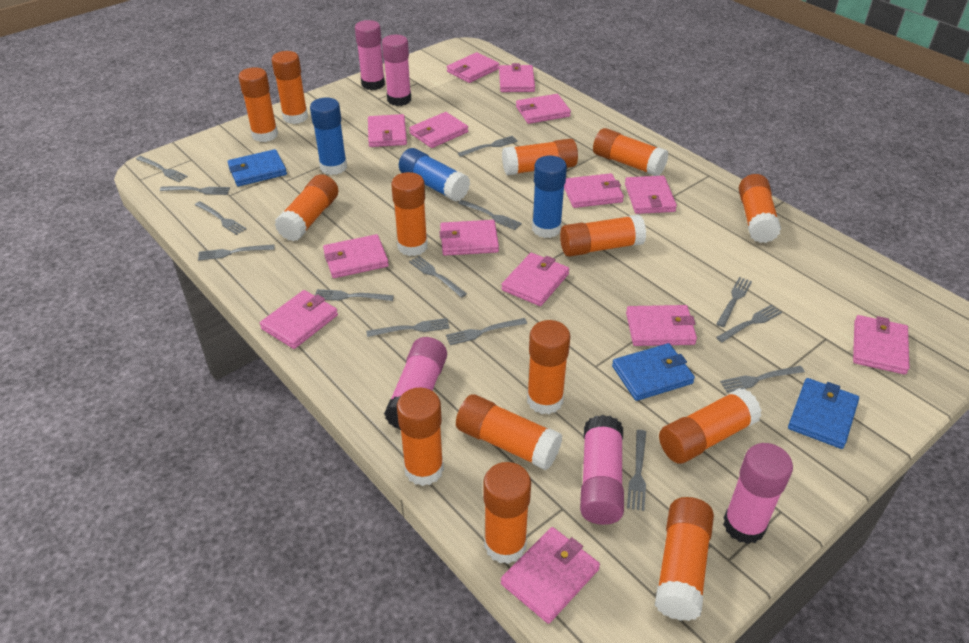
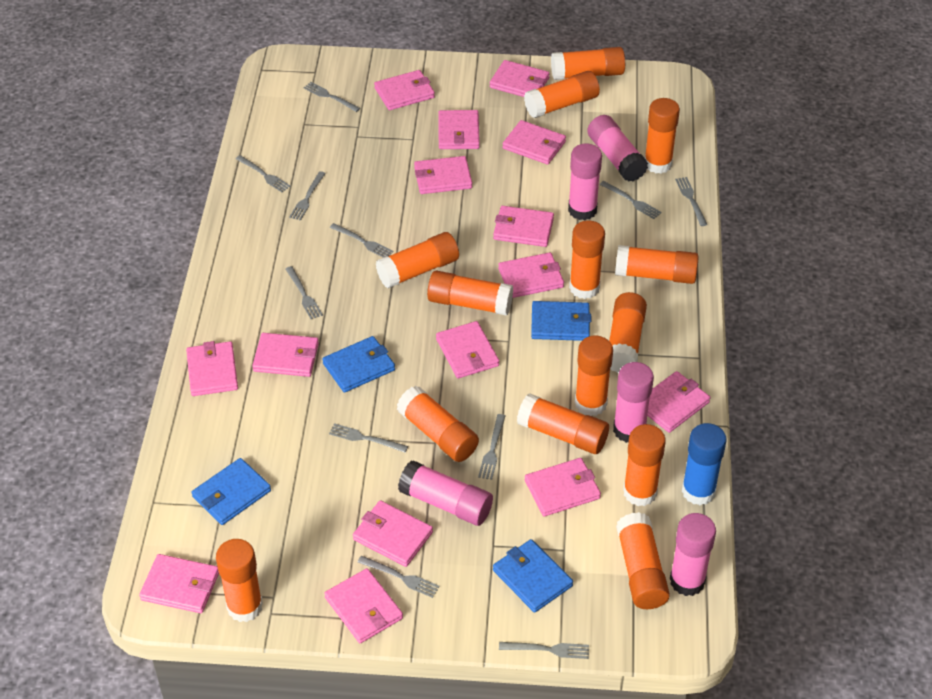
blue glue stick: 3 -> 1
blue wallet: 3 -> 4
grey fork: 14 -> 11
pink wallet: 14 -> 15

